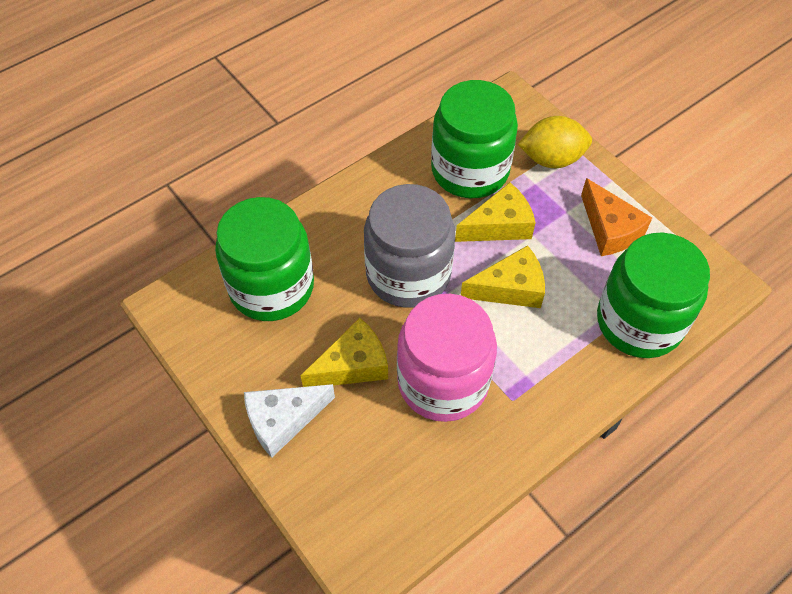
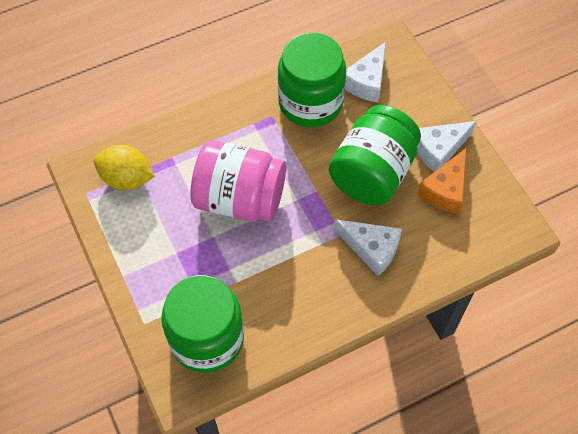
grey jar: 1 -> 0
white cheese: 1 -> 3
yellow cheese: 3 -> 0

